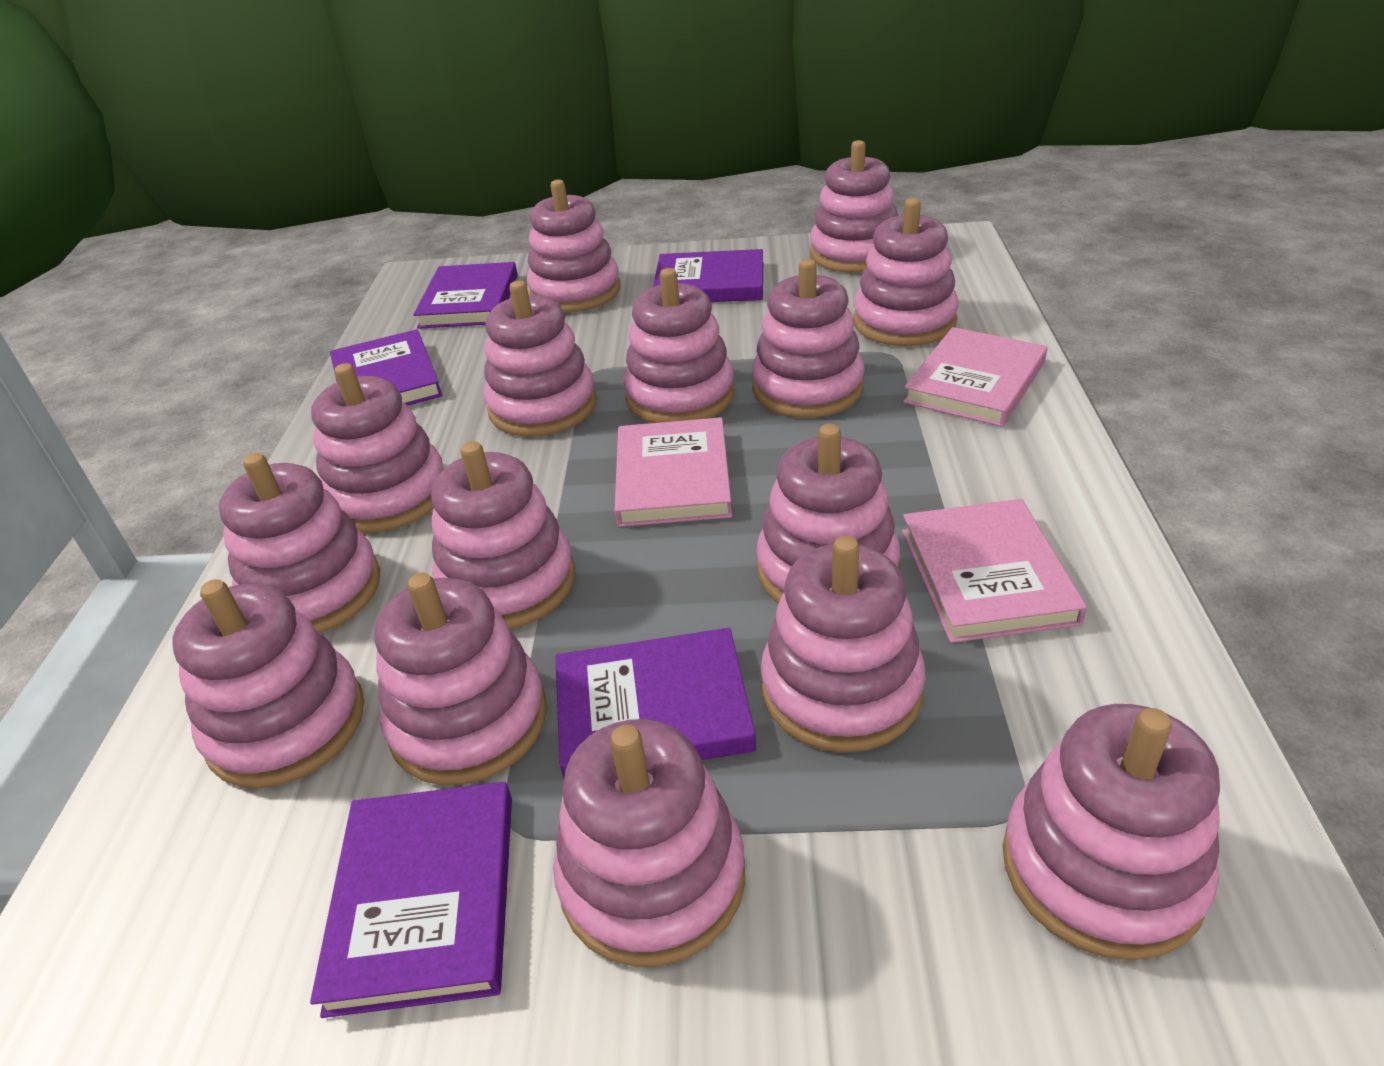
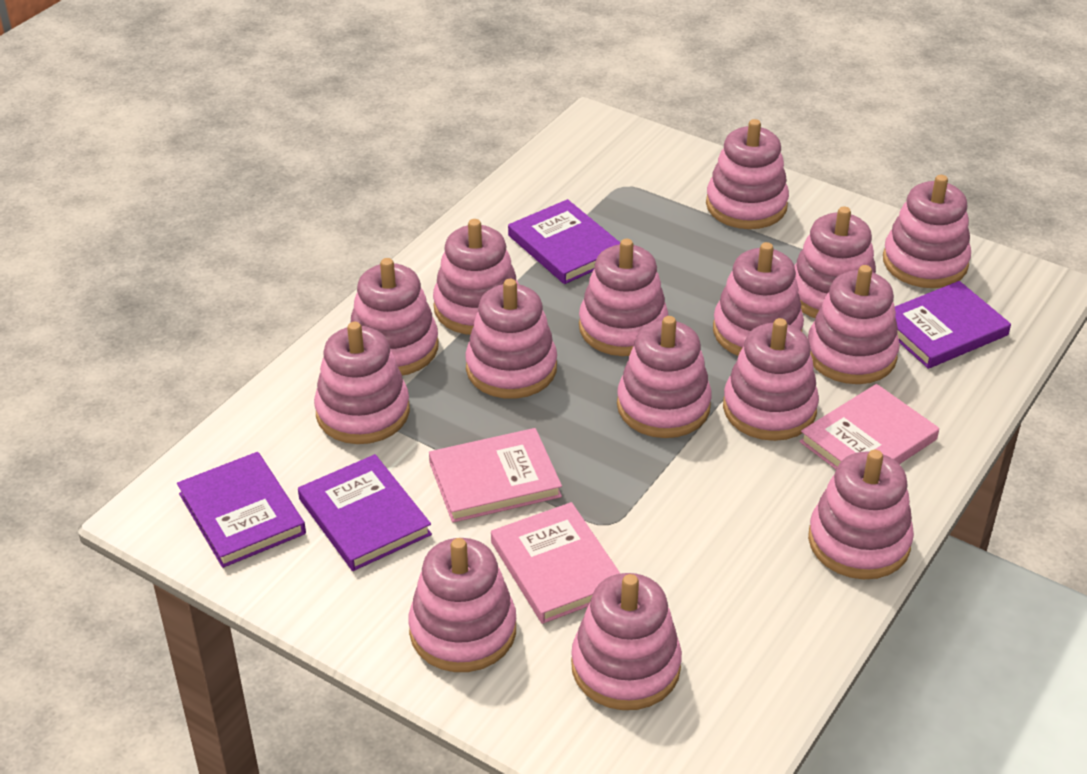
purple book: 5 -> 4

